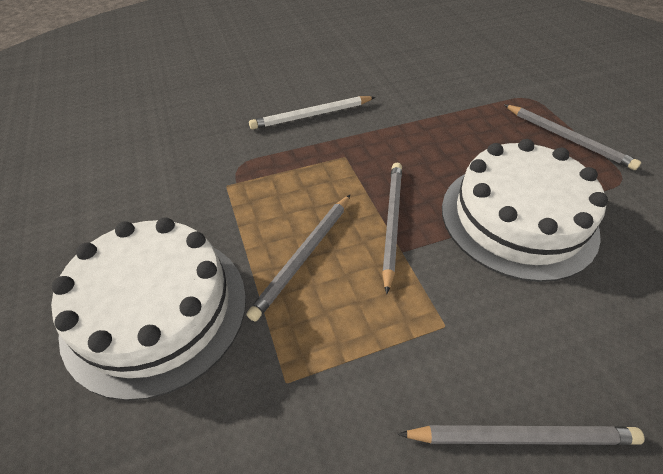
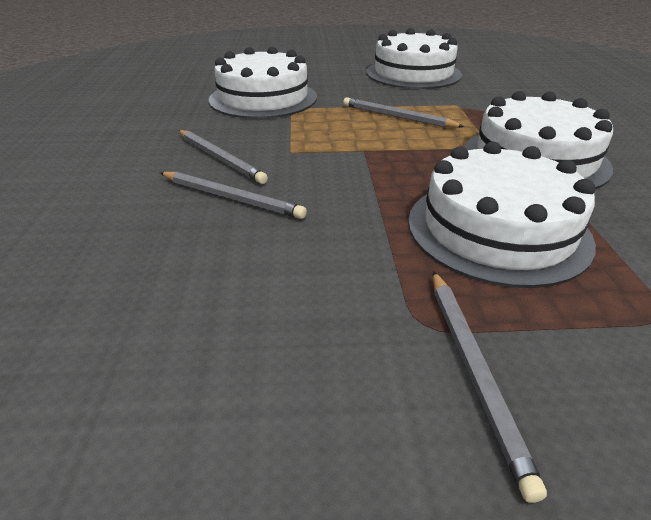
white cake: 2 -> 4
white pencil: 1 -> 0

